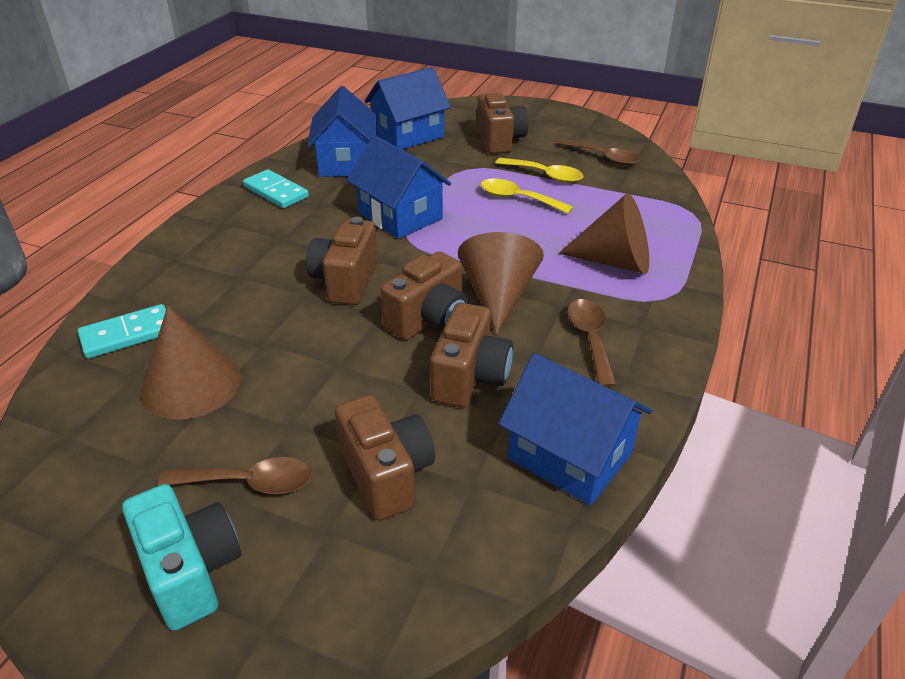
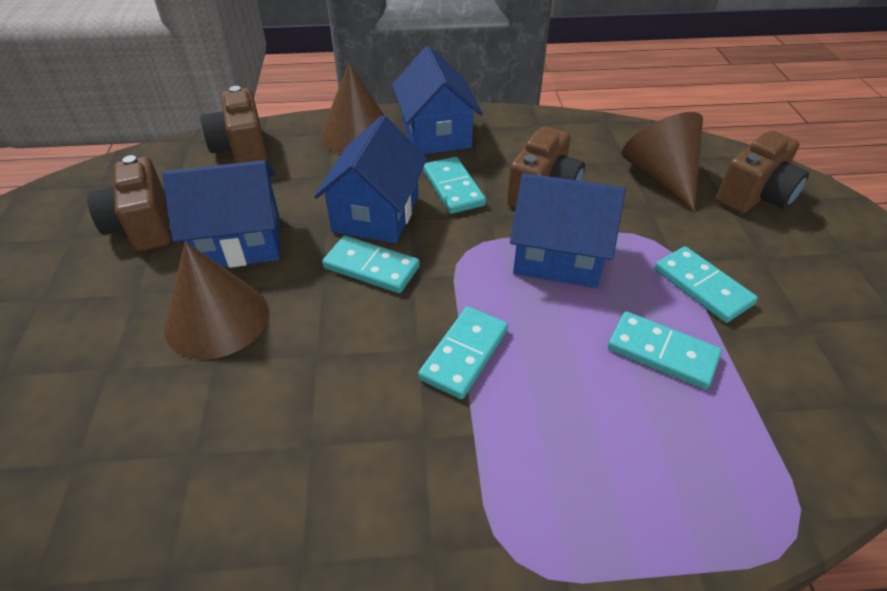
brown camera: 5 -> 4
brown spoon: 3 -> 0
turquoise camera: 1 -> 0
turquoise domino: 2 -> 5
yellow spoon: 2 -> 0

